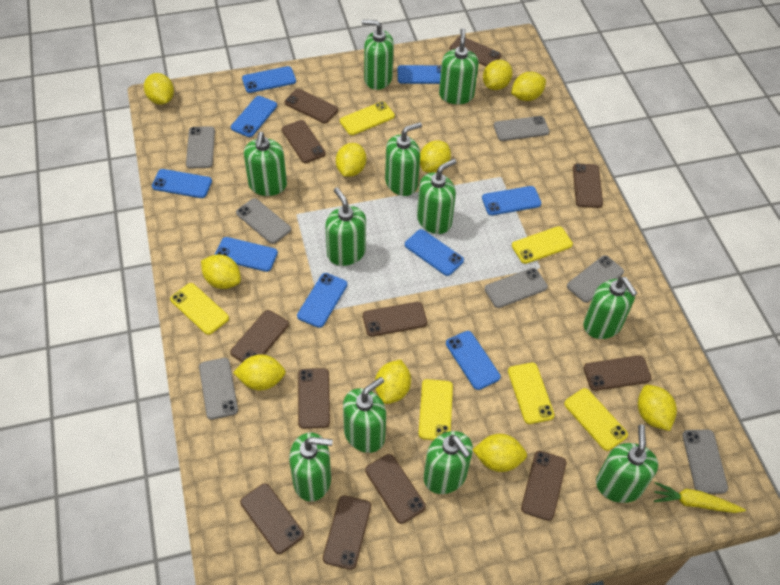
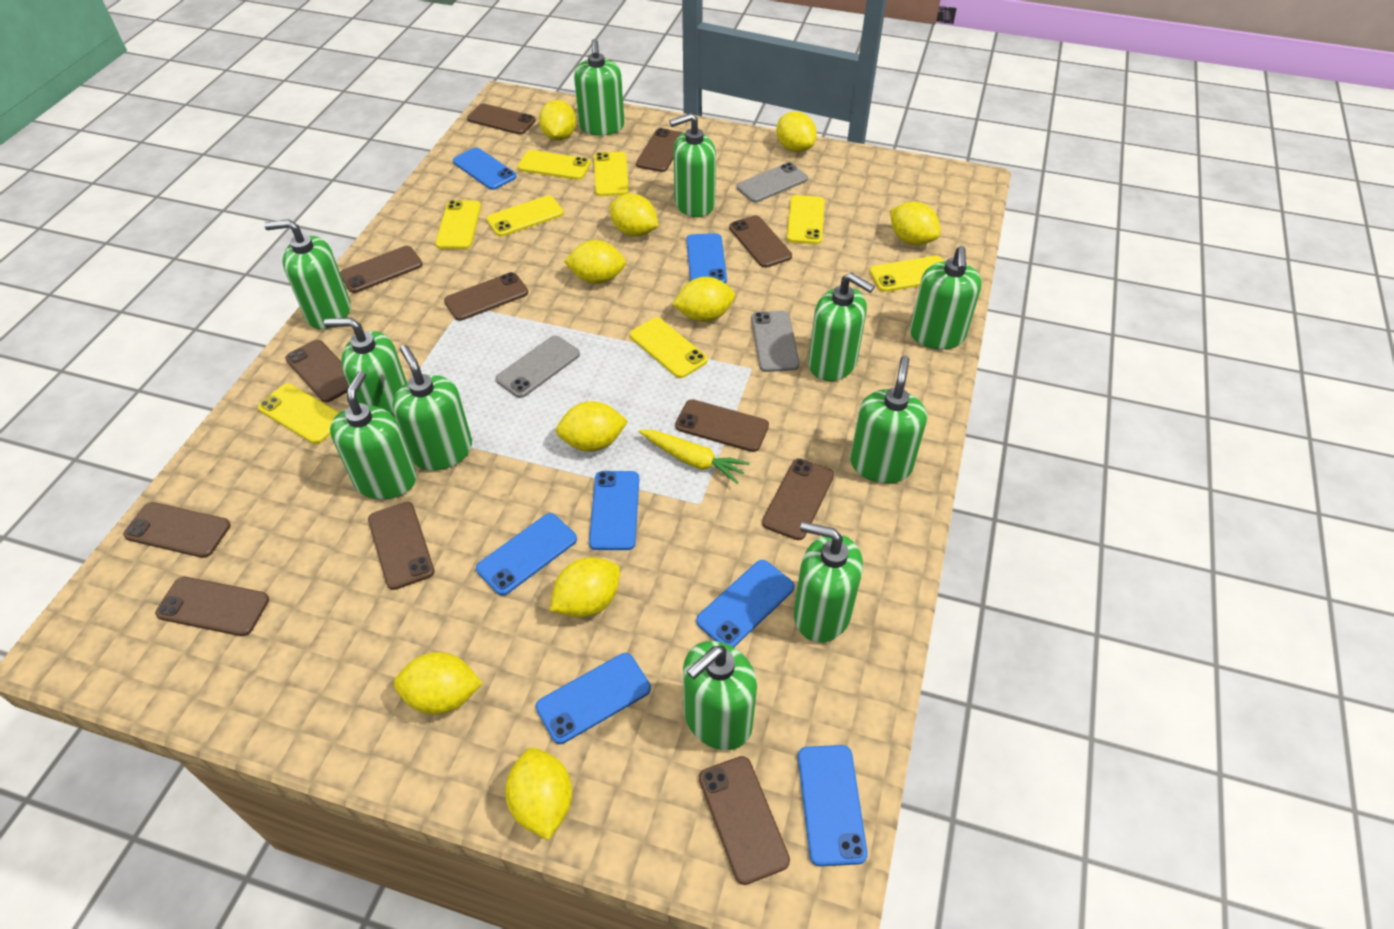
blue phone: 9 -> 7
grey phone: 7 -> 3
yellow phone: 6 -> 8

